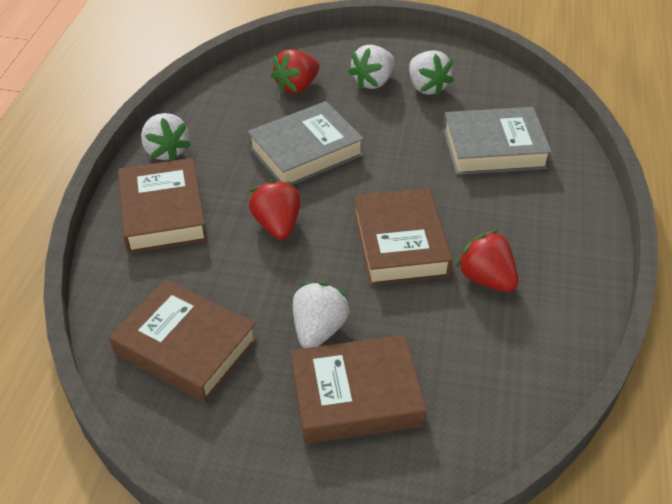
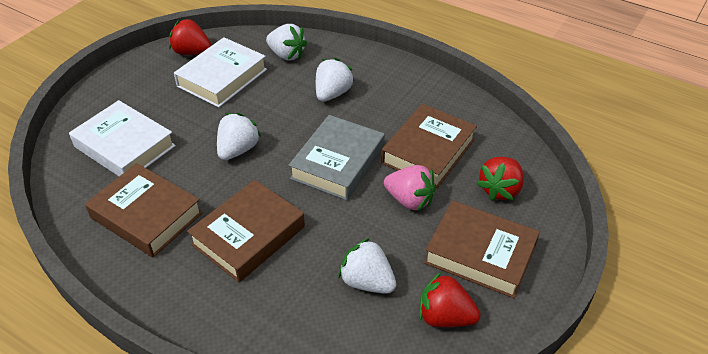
grey book: 2 -> 1
pink strawberry: 0 -> 1
white book: 0 -> 2

